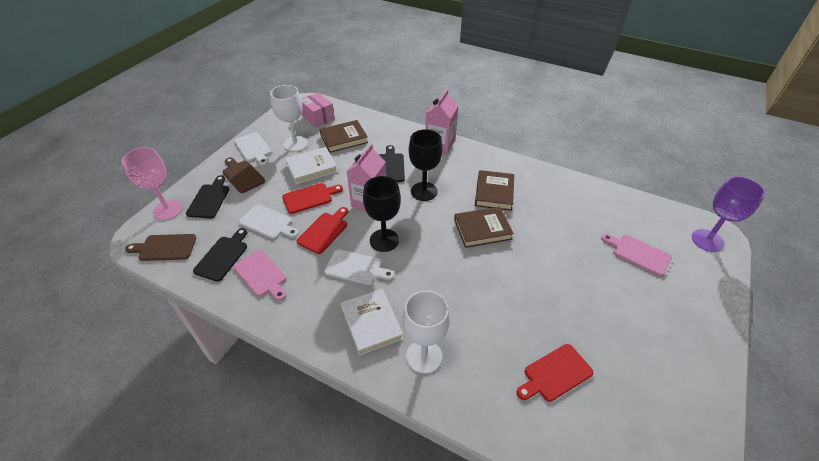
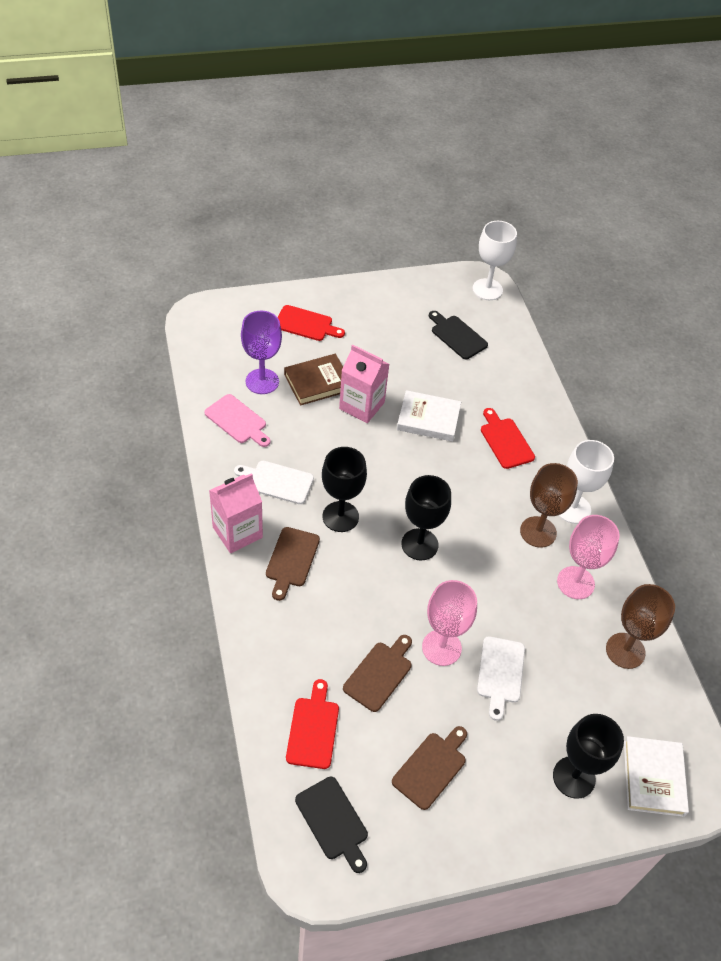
black cutting board: 3 -> 2
black goblet: 2 -> 3
brown book: 3 -> 1
brown cutting board: 2 -> 3
brown goblet: 0 -> 2
pink box: 1 -> 0
pink cutting board: 2 -> 1
pink goblet: 1 -> 2
white cutting board: 3 -> 2

